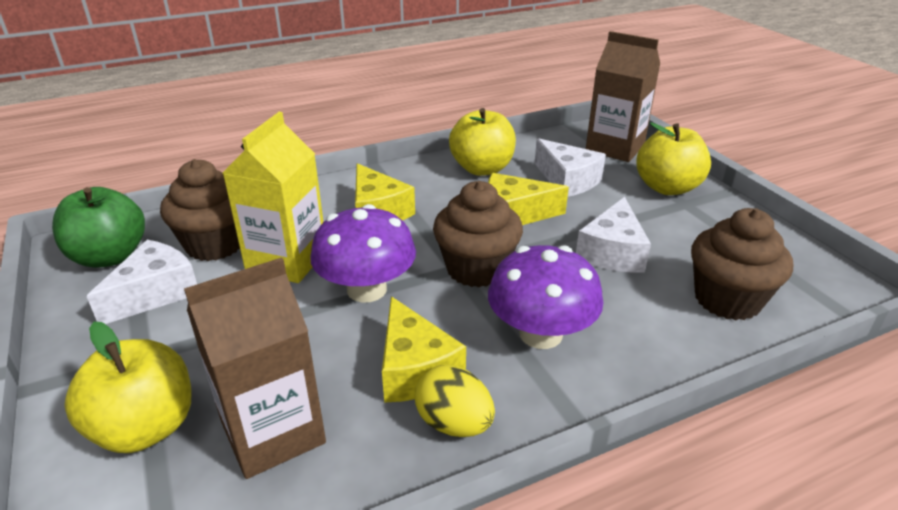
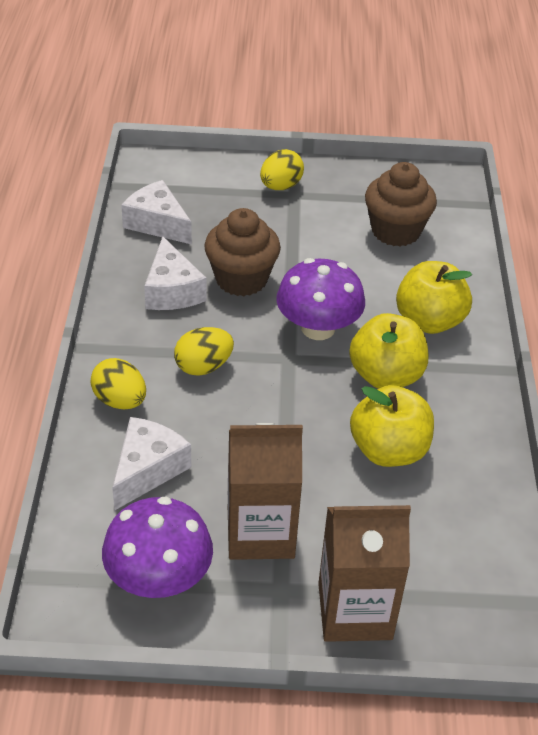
brown cupcake: 3 -> 2
green apple: 1 -> 0
yellow carton: 1 -> 0
yellow cheese: 3 -> 0
yellow egg: 1 -> 3

